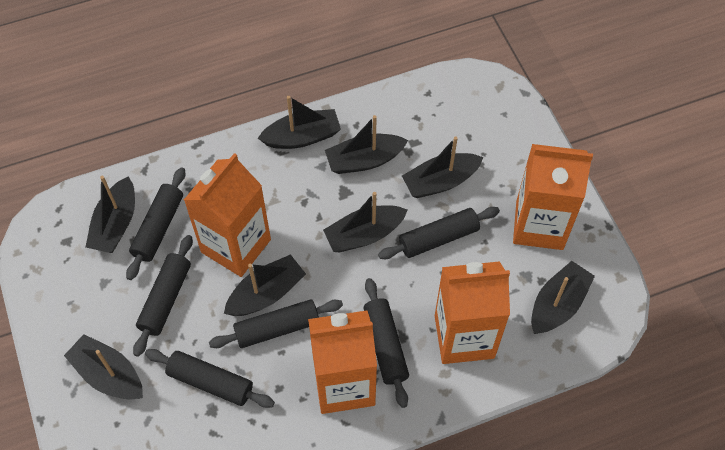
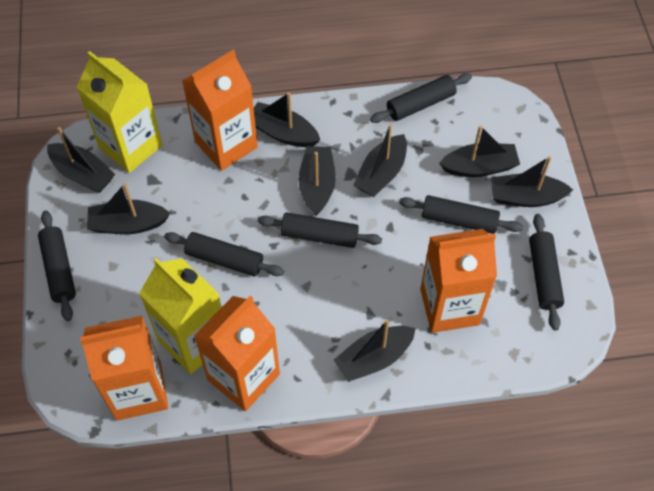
yellow carton: 0 -> 2

